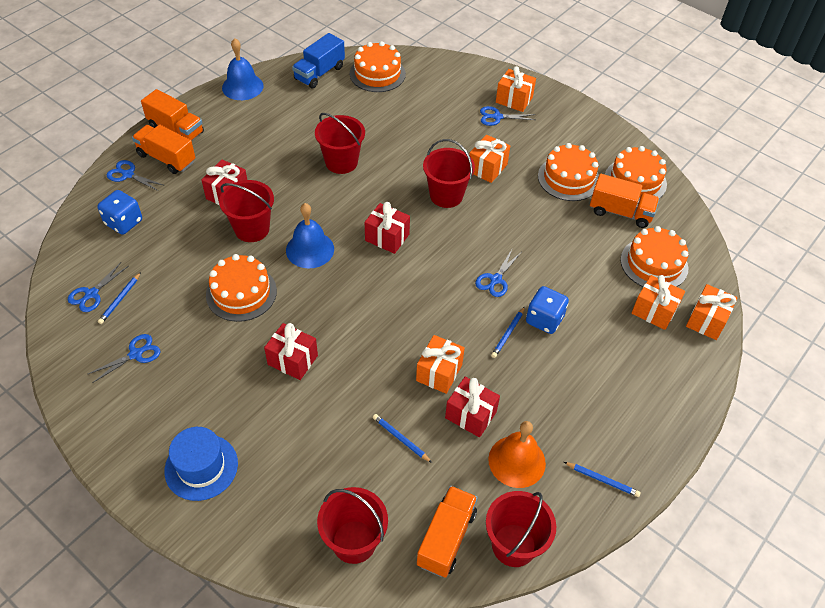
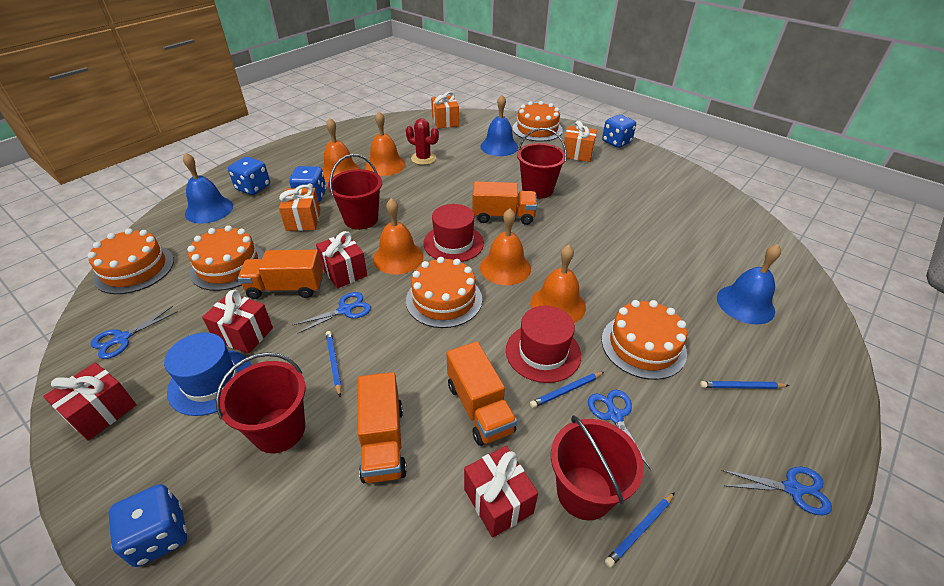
blue bell: 2 -> 3
blue dice: 2 -> 4
blue scissors: 5 -> 4
blue truck: 1 -> 0
orange bell: 1 -> 5
orange gift: 5 -> 3
red bucket: 5 -> 4
red cactus: 0 -> 1
red hat: 0 -> 2

